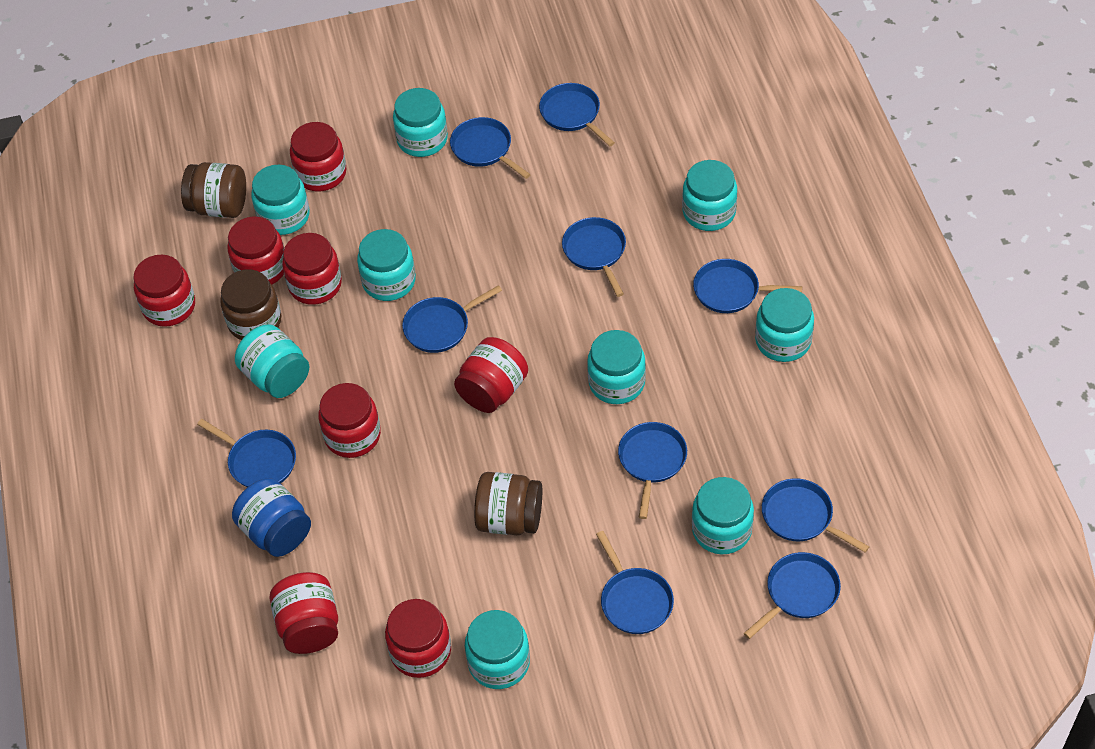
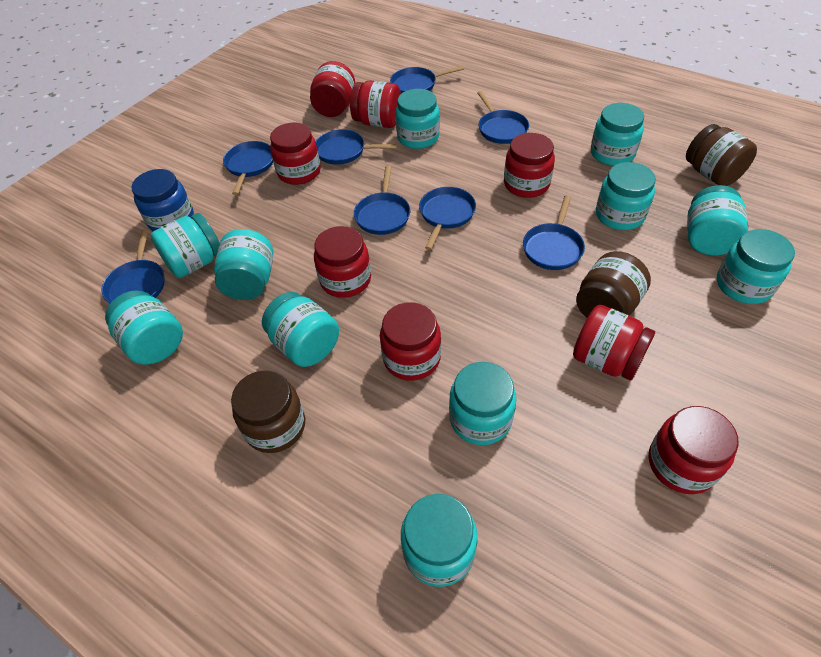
blue pan: 10 -> 8
turquoise jar: 9 -> 11

